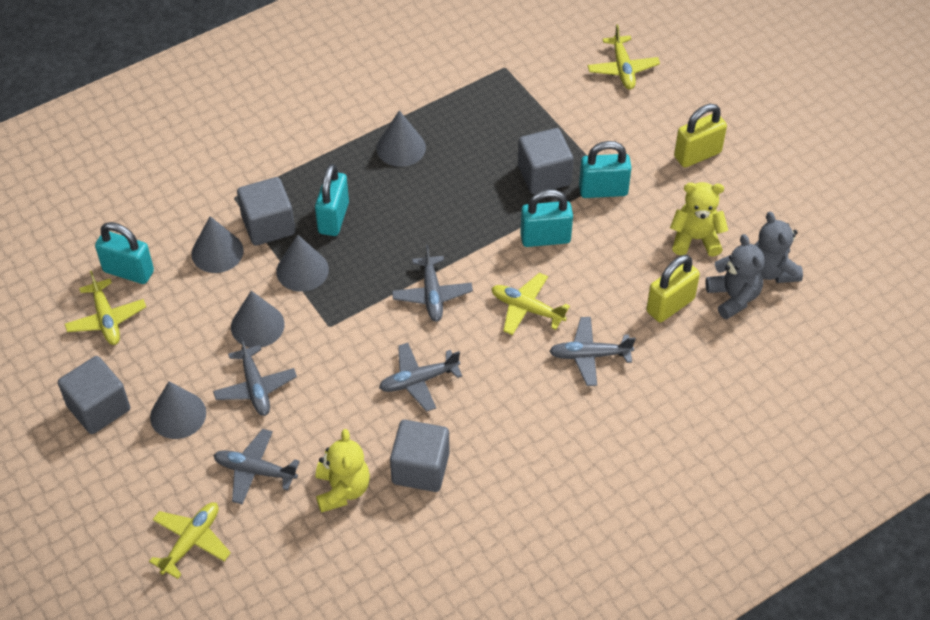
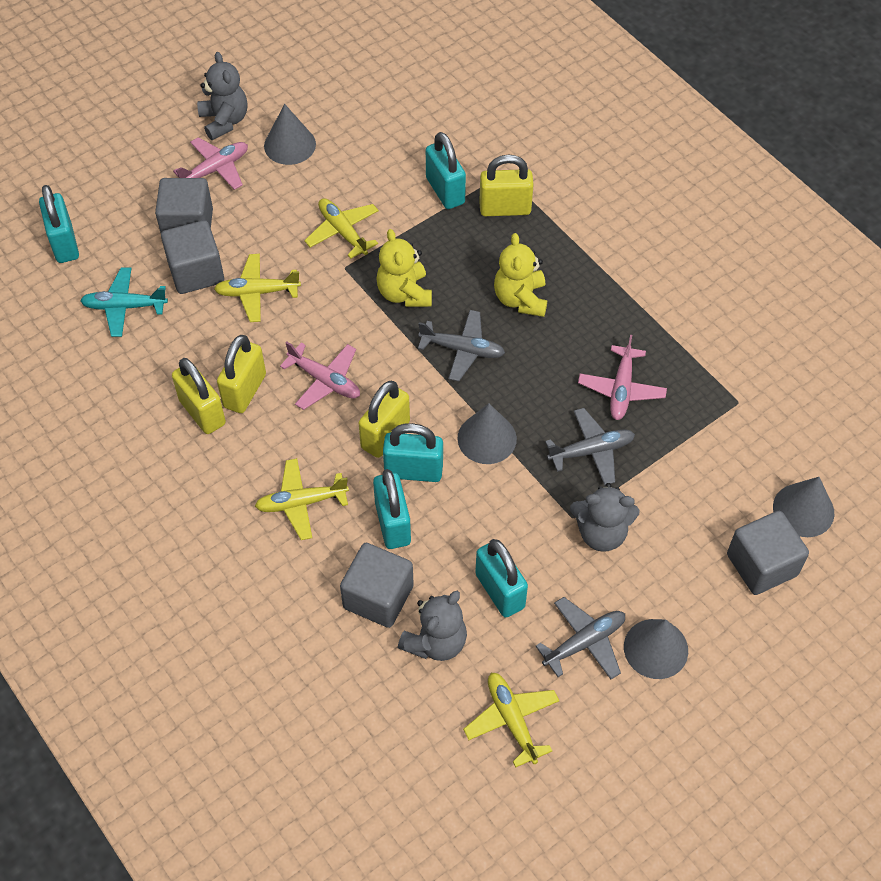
grey cone: 5 -> 4
grey plane: 5 -> 3
grey teddy bear: 2 -> 3
pink plane: 0 -> 3
turquoise padlock: 4 -> 5
turquoise plane: 0 -> 1
yellow padlock: 2 -> 4

